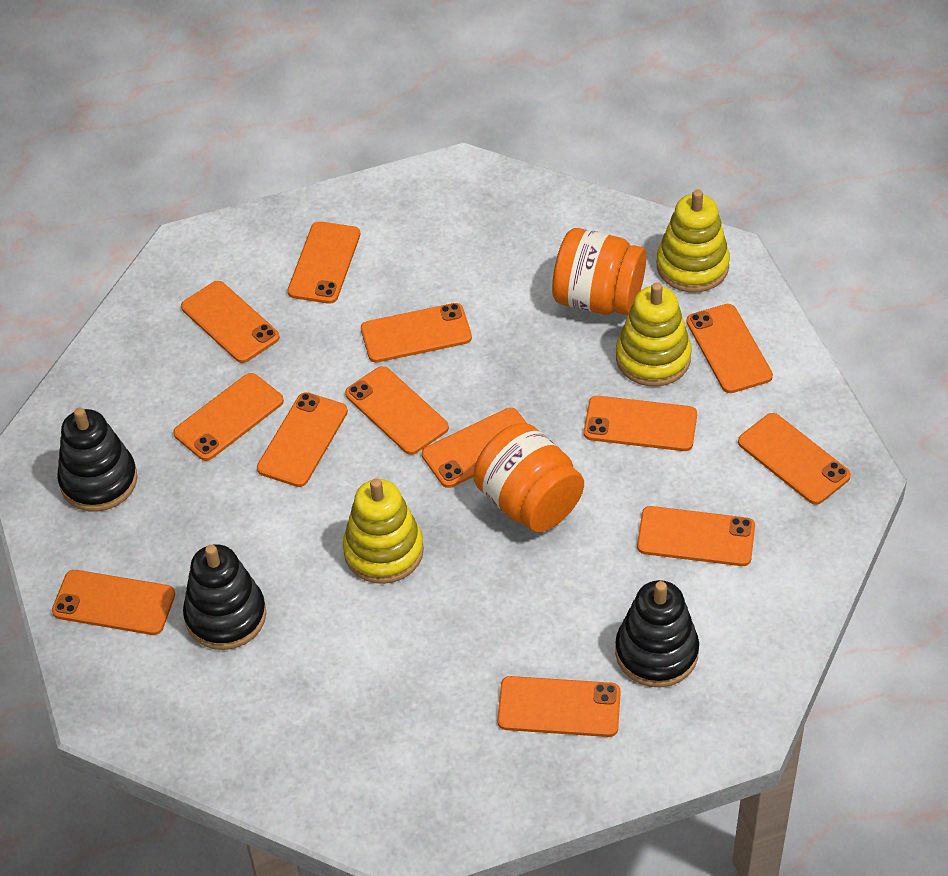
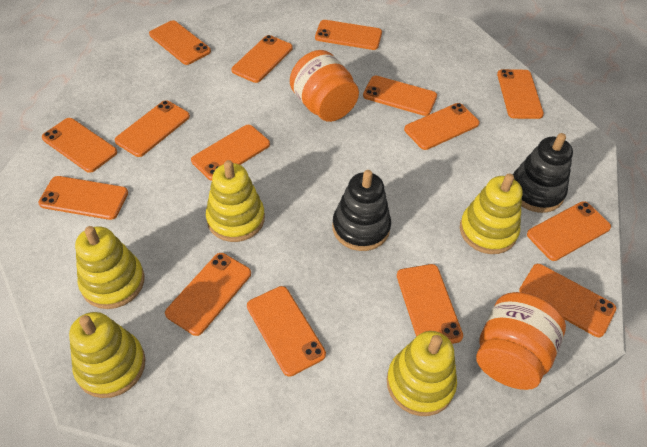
black stacking toy: 3 -> 2
orange phone: 13 -> 15
yellow stacking toy: 3 -> 5

